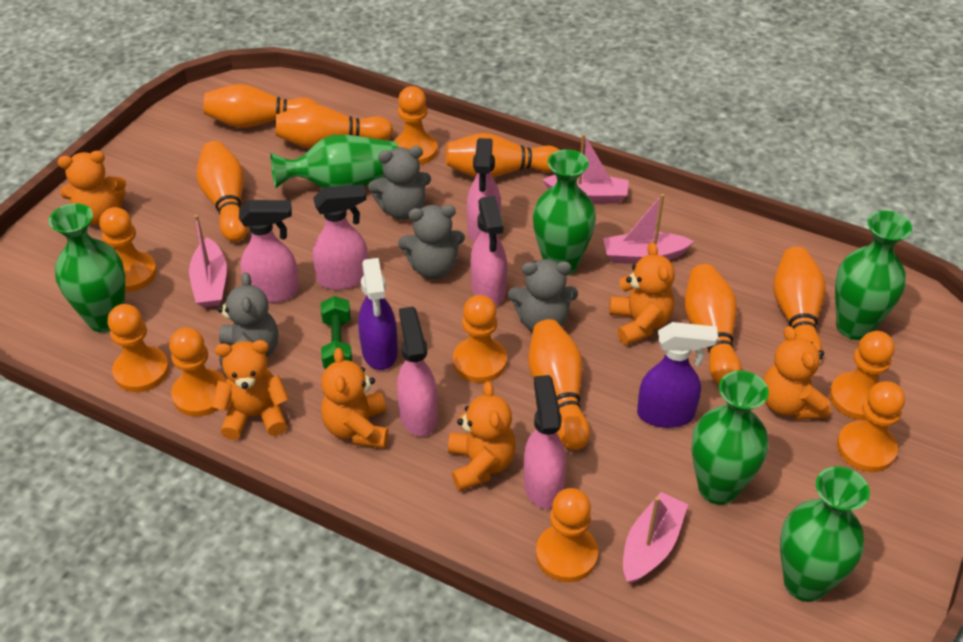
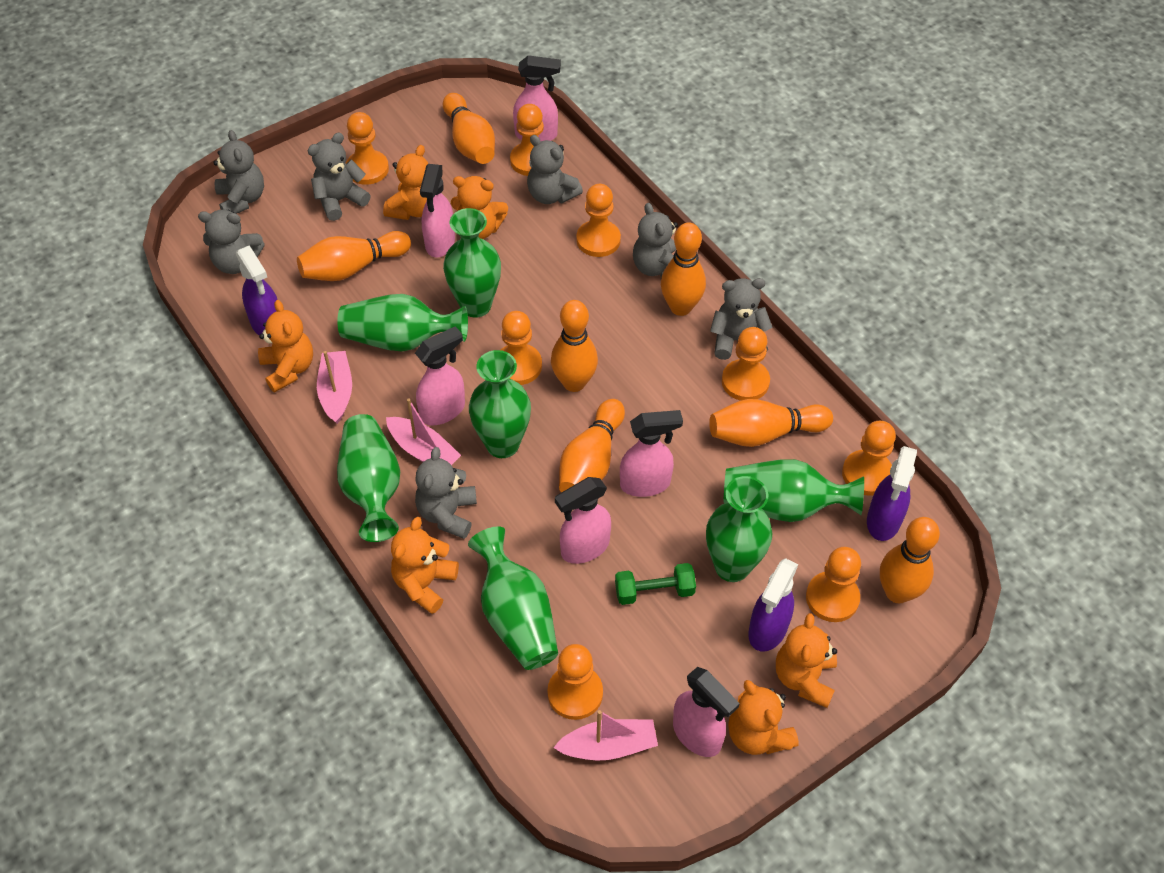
green vase: 6 -> 7
grey teddy bear: 4 -> 7
pink boat: 4 -> 3
purple spray bottle: 2 -> 3

